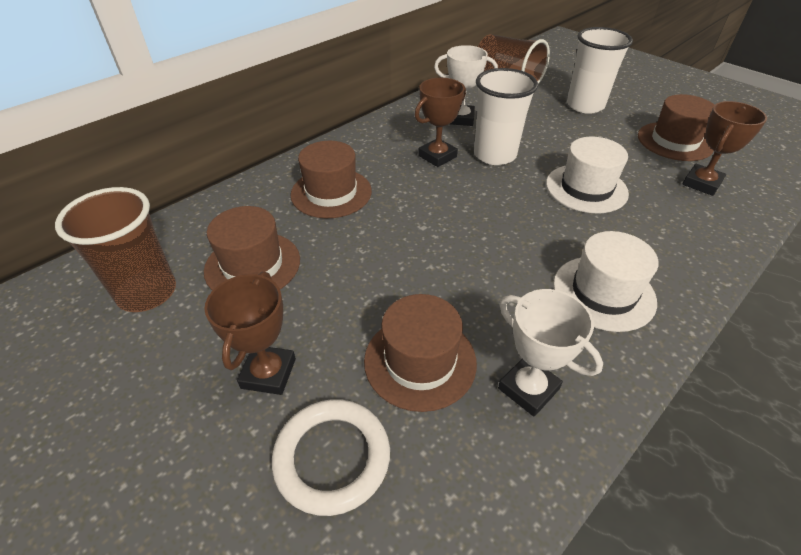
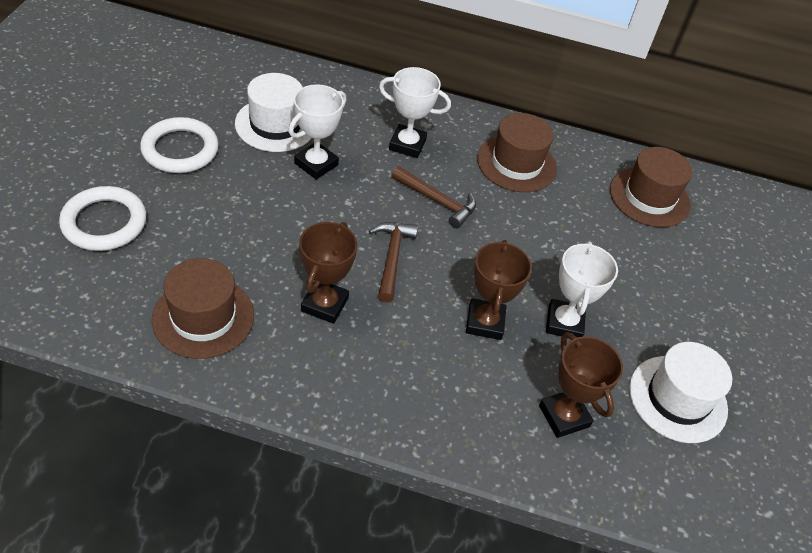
brown cup: 2 -> 0
brown hammer: 0 -> 2
brown hat: 4 -> 3
white cup: 2 -> 0
white ring: 1 -> 2
white trophy: 2 -> 3

